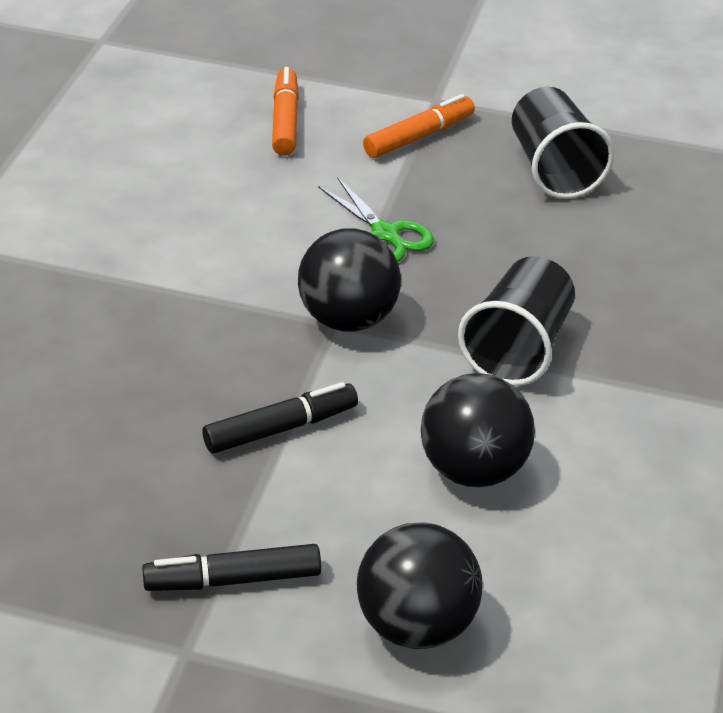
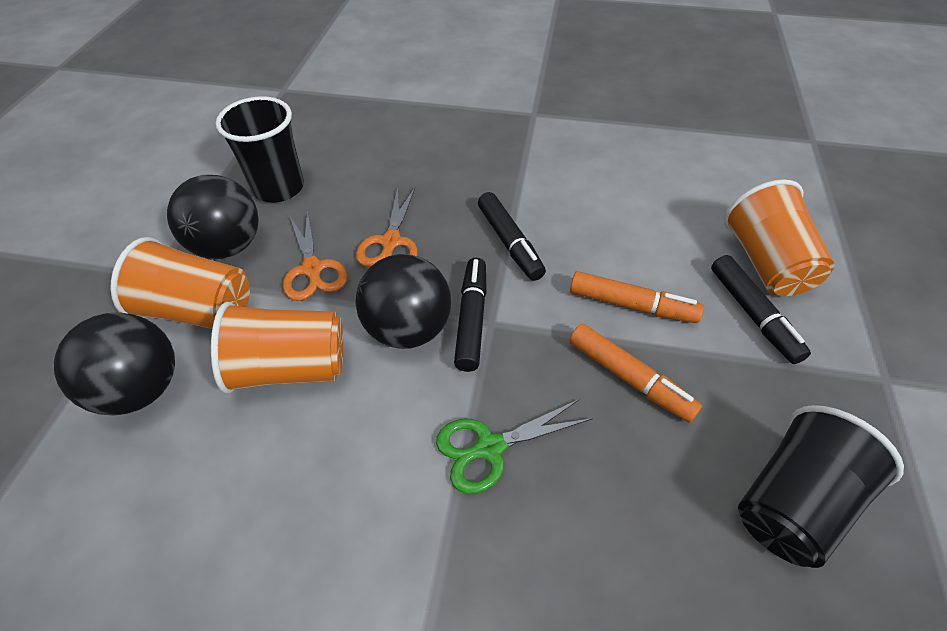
black marker: 2 -> 3
orange cup: 0 -> 3
orange scissors: 0 -> 2

